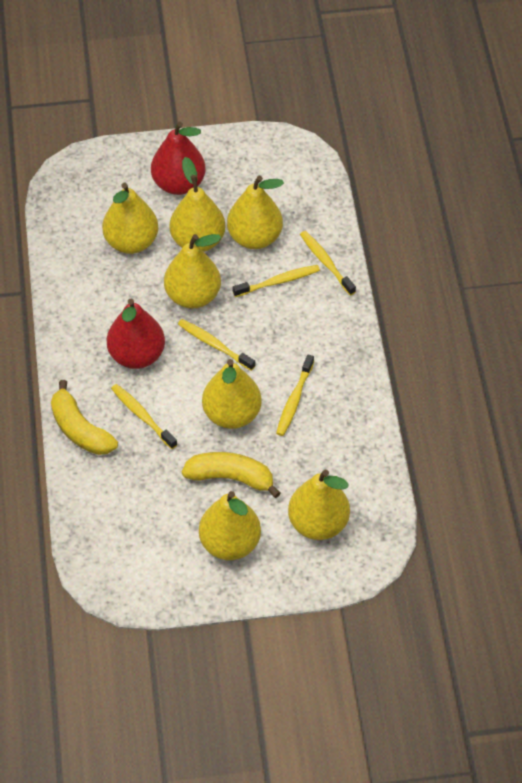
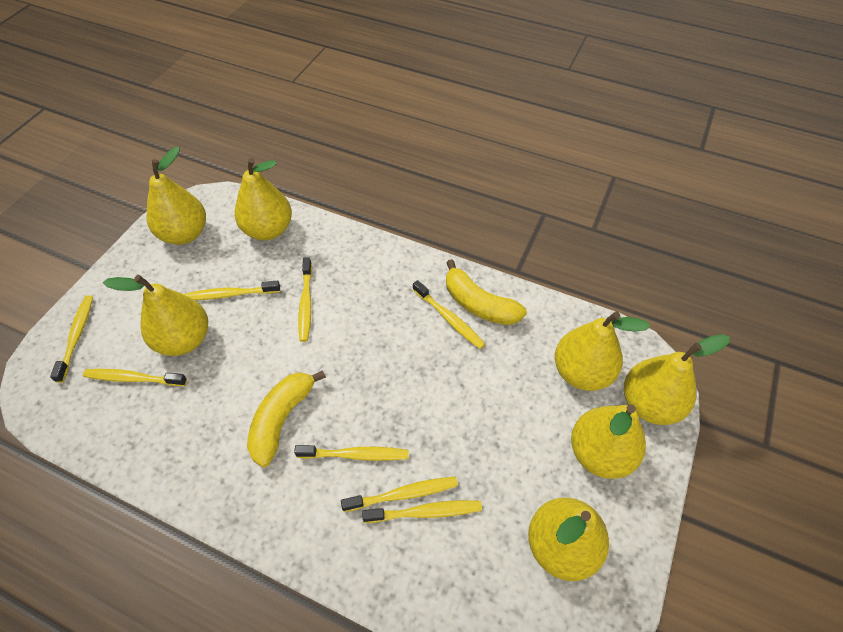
red pear: 2 -> 0
yellow toothbrush: 5 -> 8

